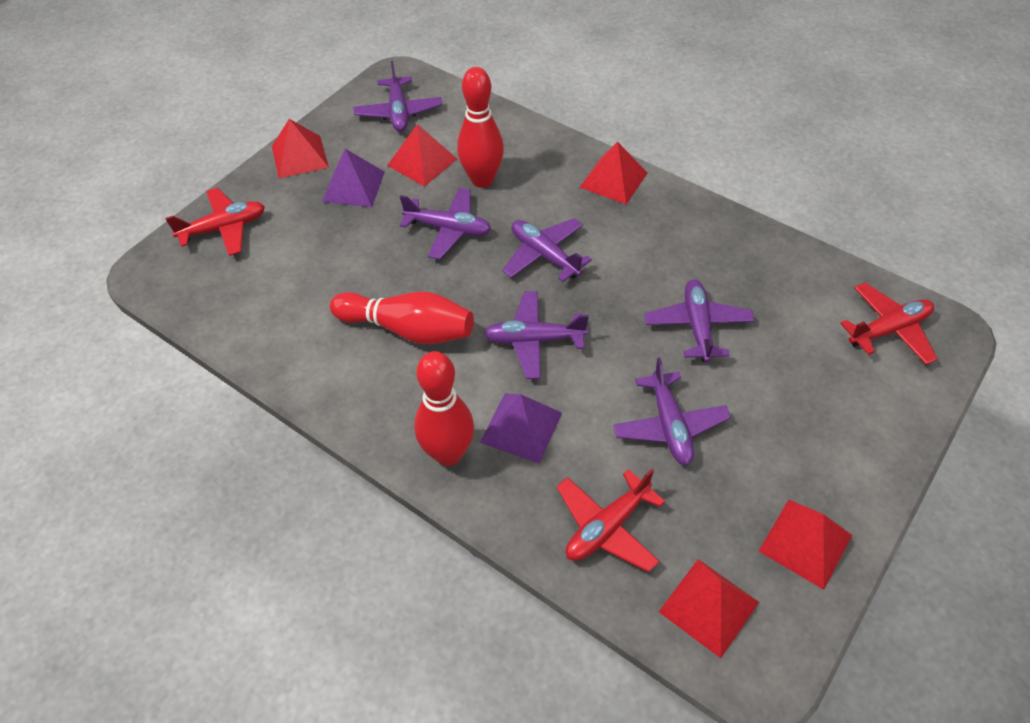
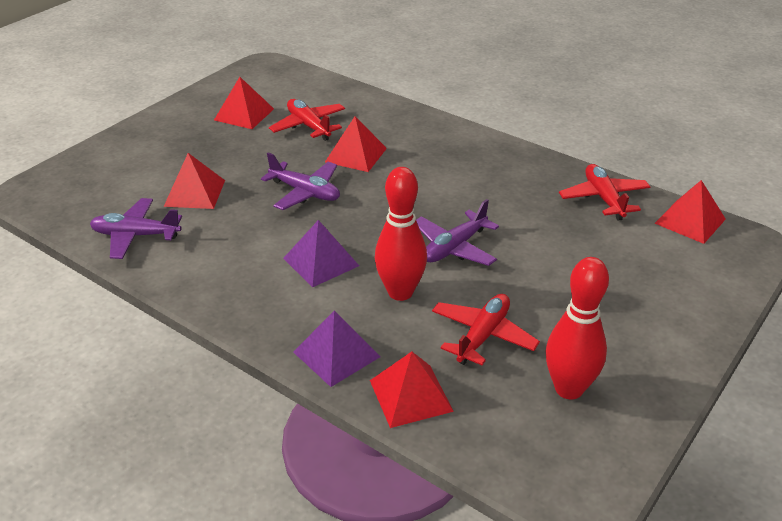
purple plane: 6 -> 3
red bowling pin: 3 -> 2

